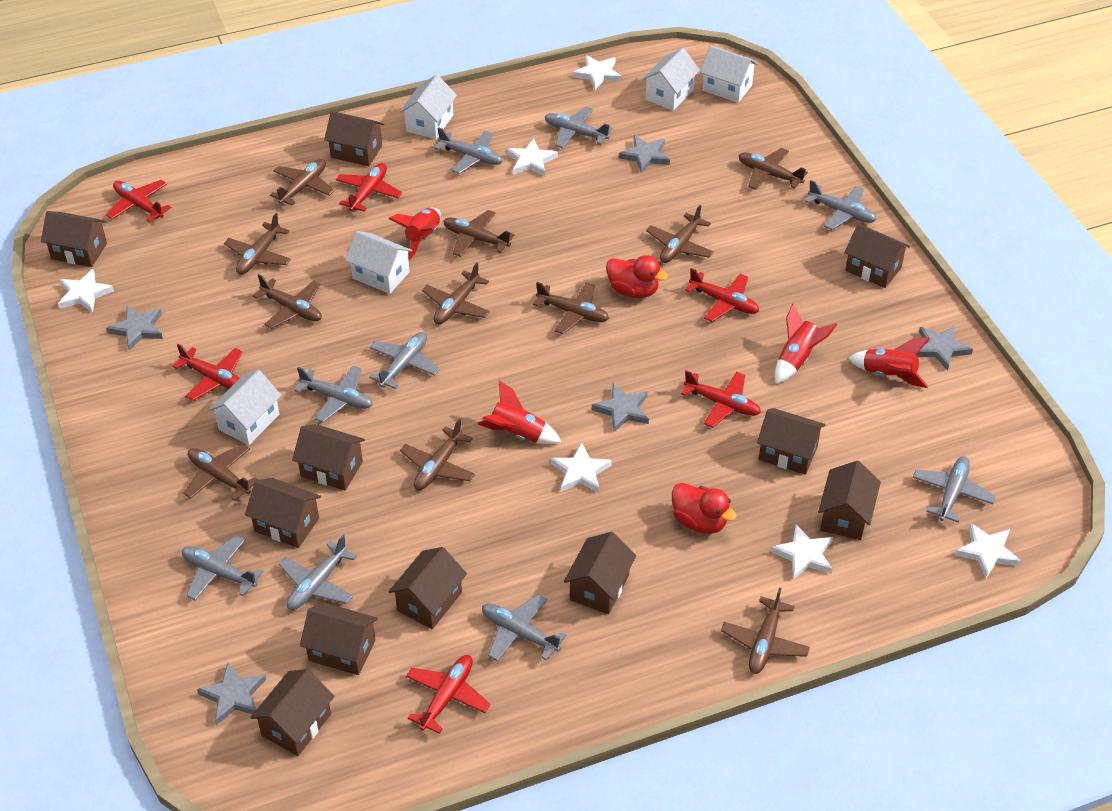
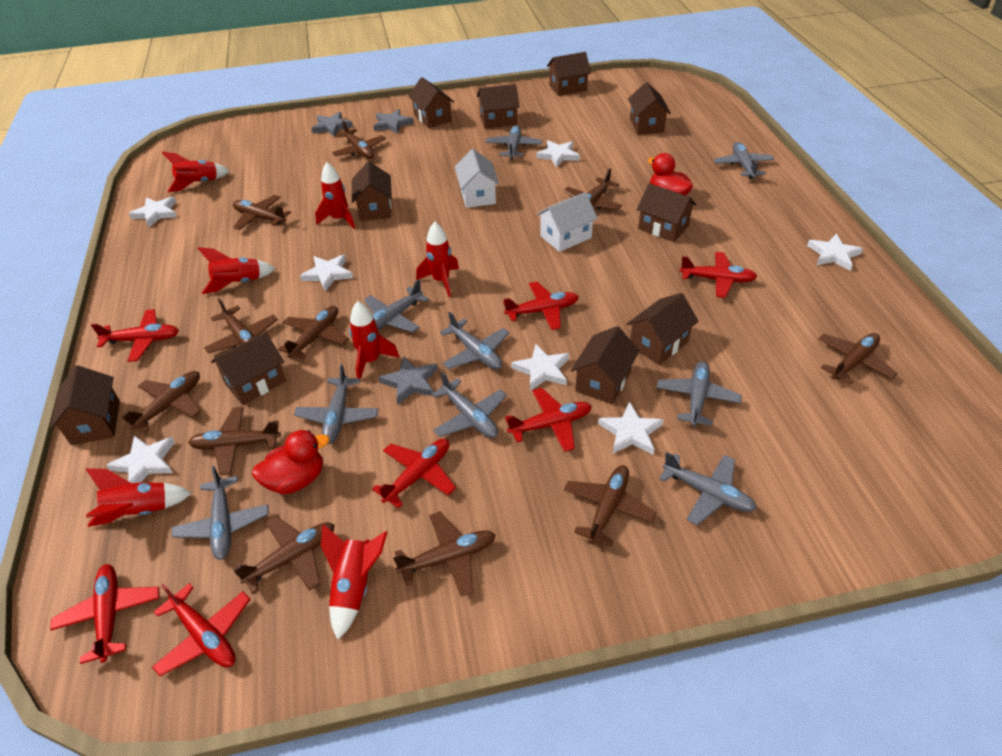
brown house: 11 -> 10
grey star: 5 -> 3
red plane: 6 -> 7
red rocket: 4 -> 7
white house: 5 -> 2
white star: 6 -> 7

